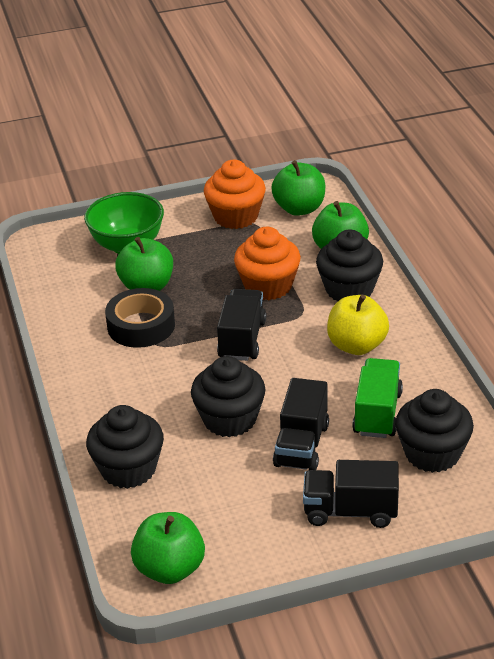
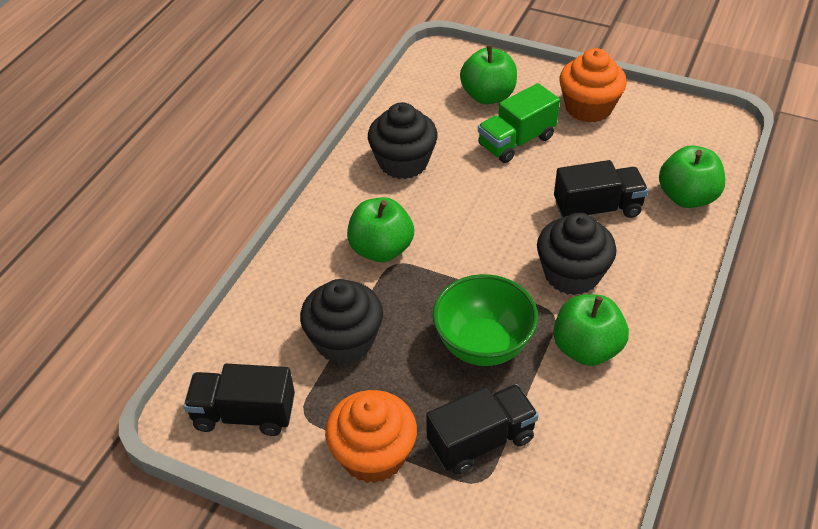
black cupcake: 4 -> 3
black tape: 1 -> 0
yellow apple: 1 -> 0

